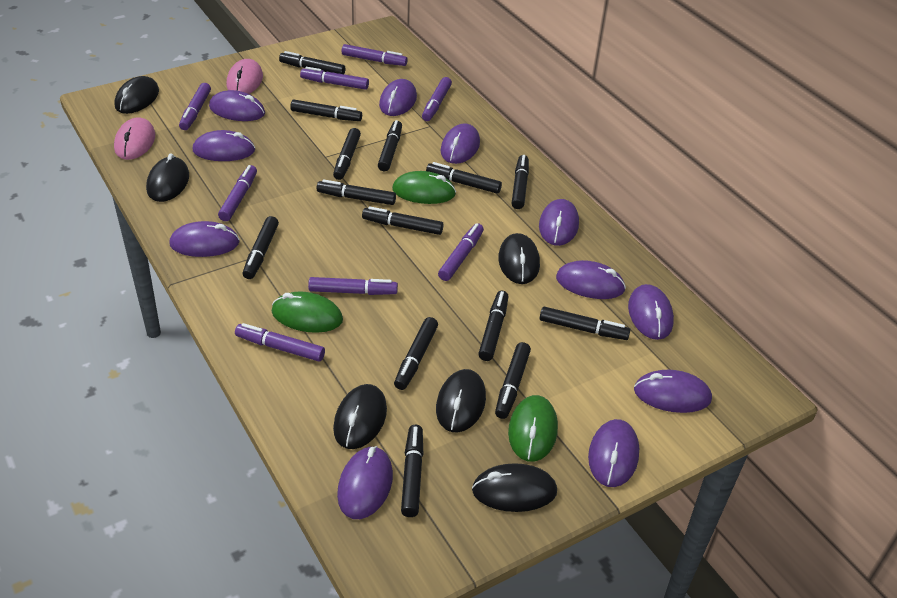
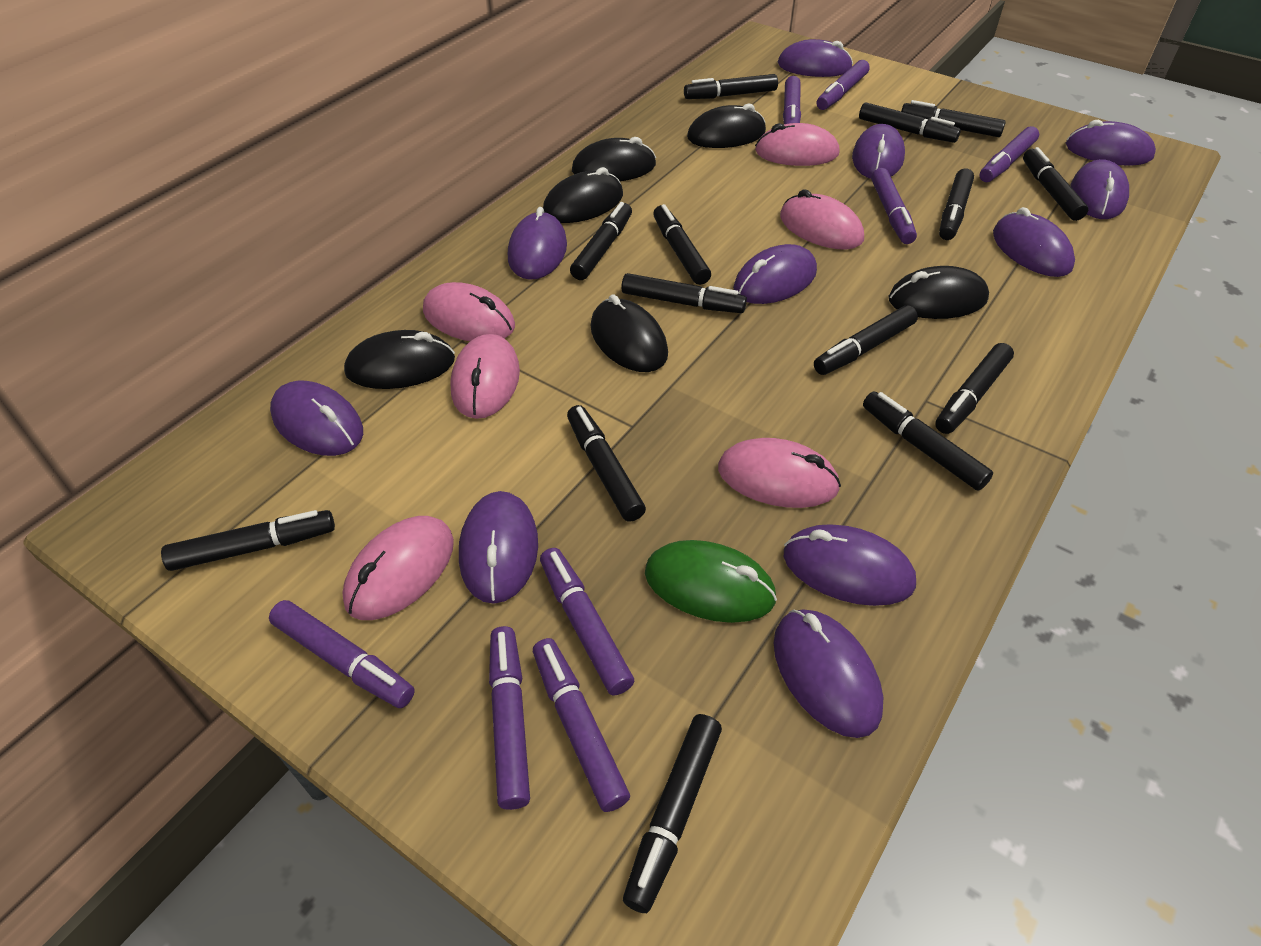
green mouse: 3 -> 1
pink mouse: 2 -> 6

